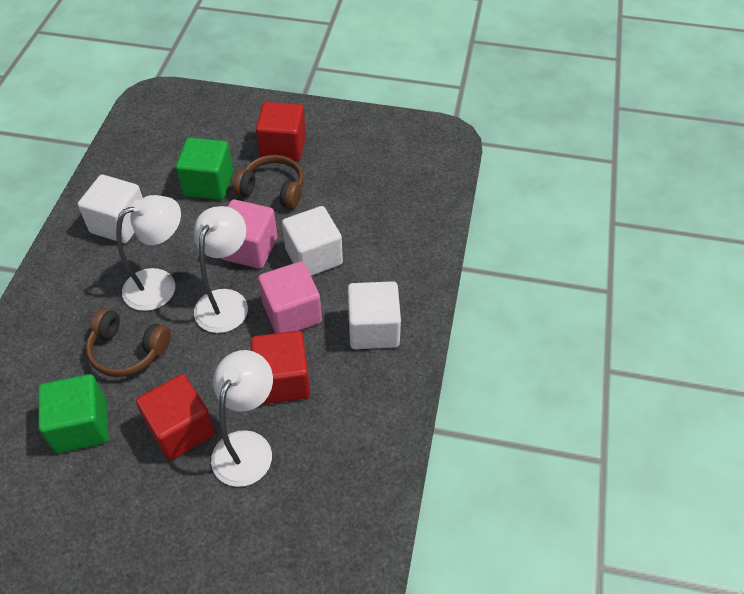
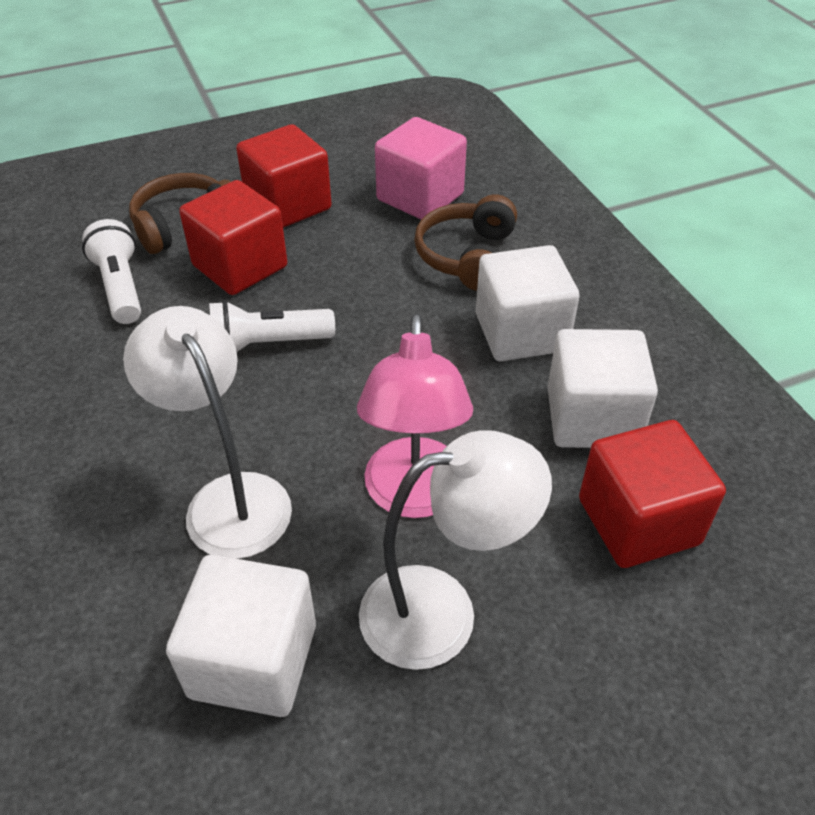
green cube: 2 -> 0
pink cube: 2 -> 1
pink lamp: 0 -> 1
white flashlight: 0 -> 2
white lamp: 3 -> 2

